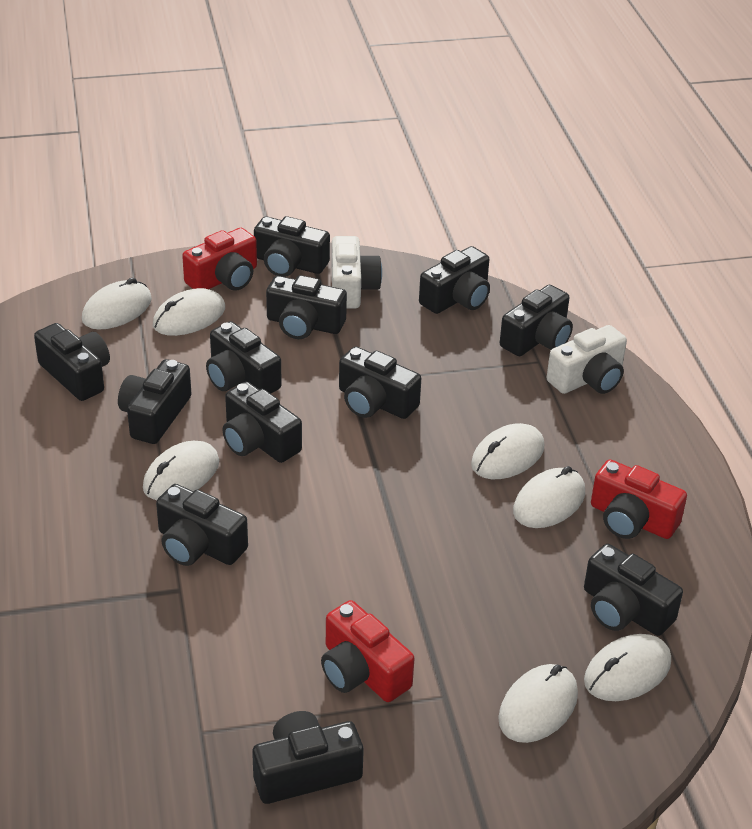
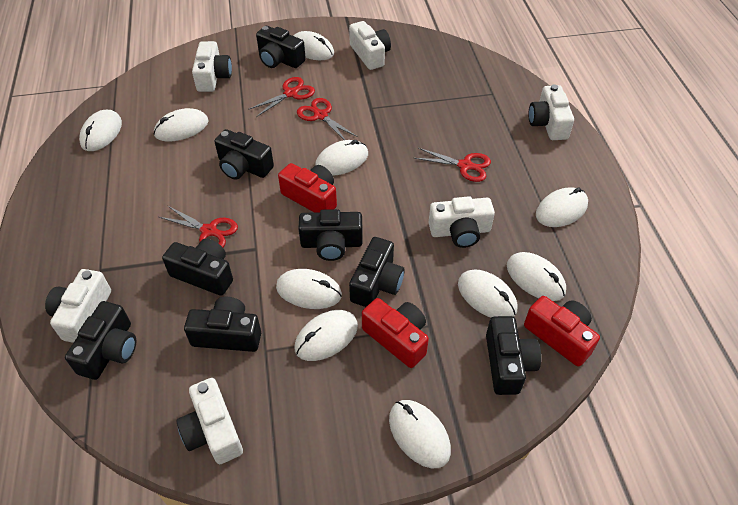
black camera: 12 -> 8
red scissors: 0 -> 4
white camera: 2 -> 6
white mouse: 7 -> 10

